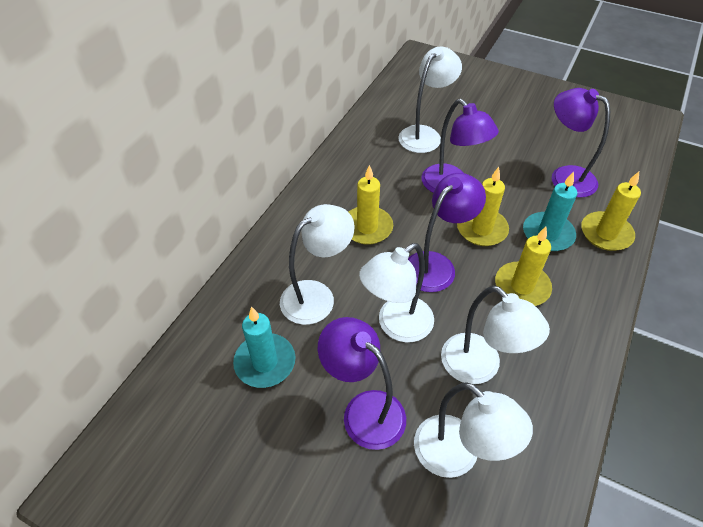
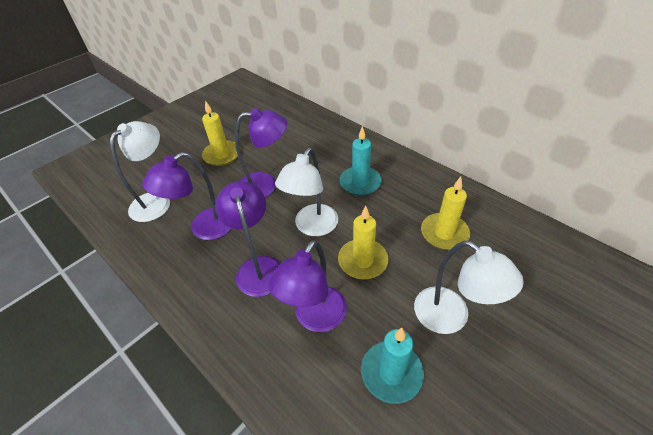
white lamp: 5 -> 3
yellow candle: 4 -> 3

